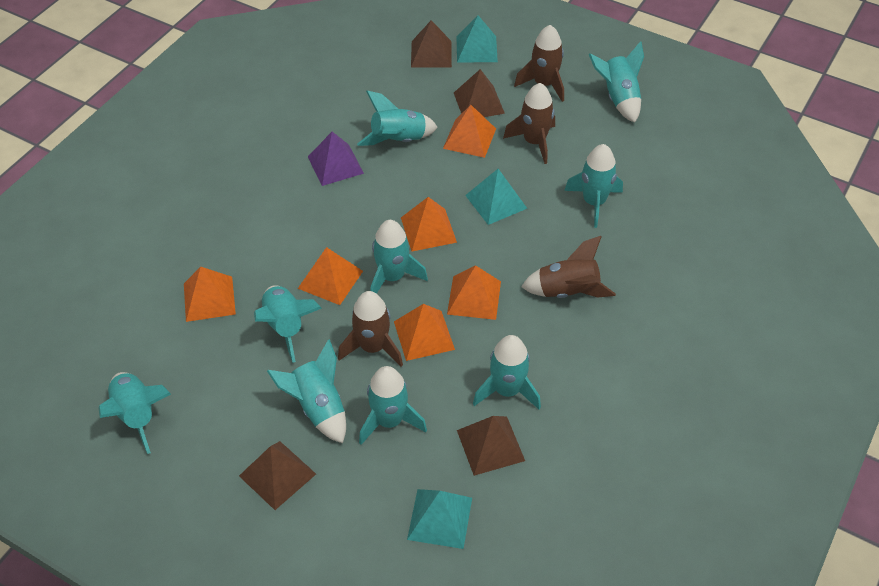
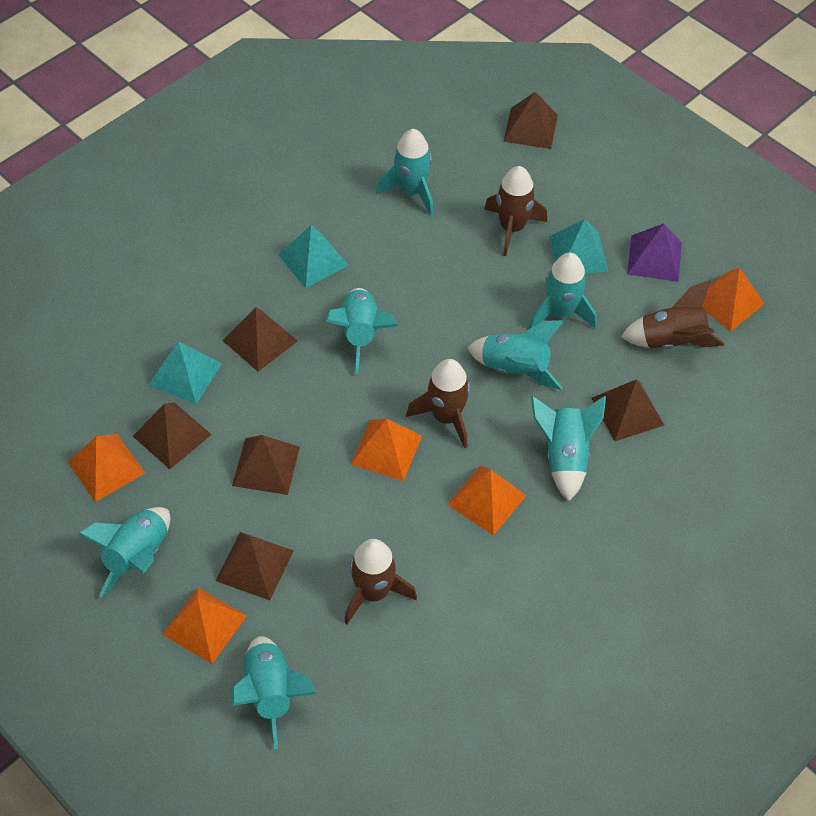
brown pyramid: 4 -> 6
orange pyramid: 6 -> 5
turquoise rocket: 9 -> 7

